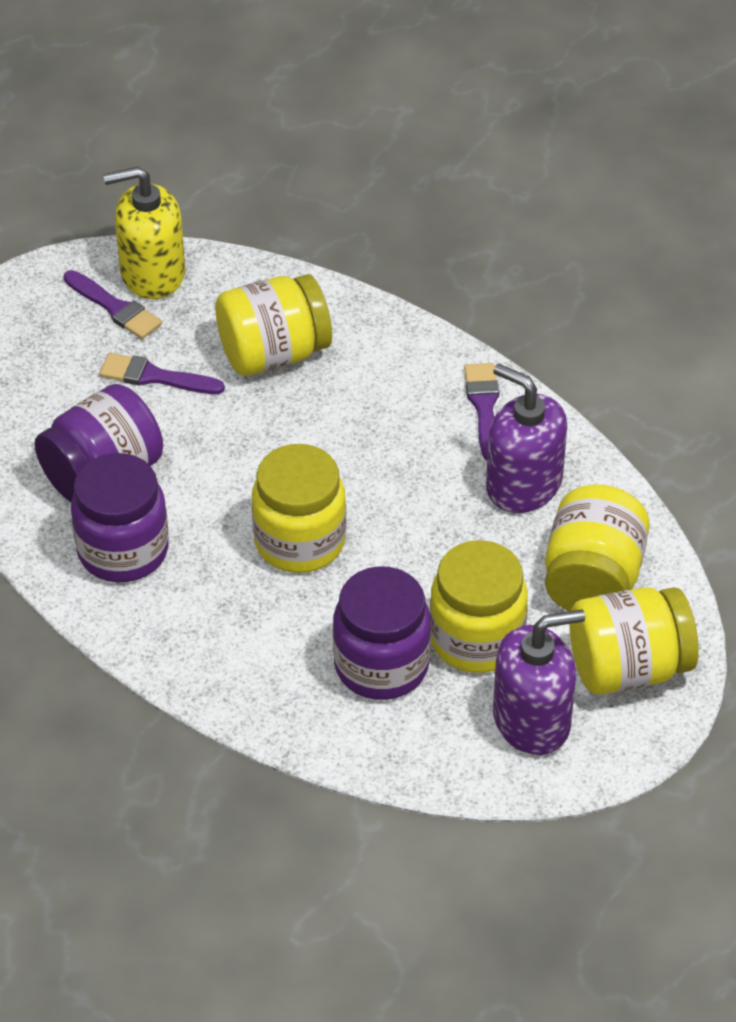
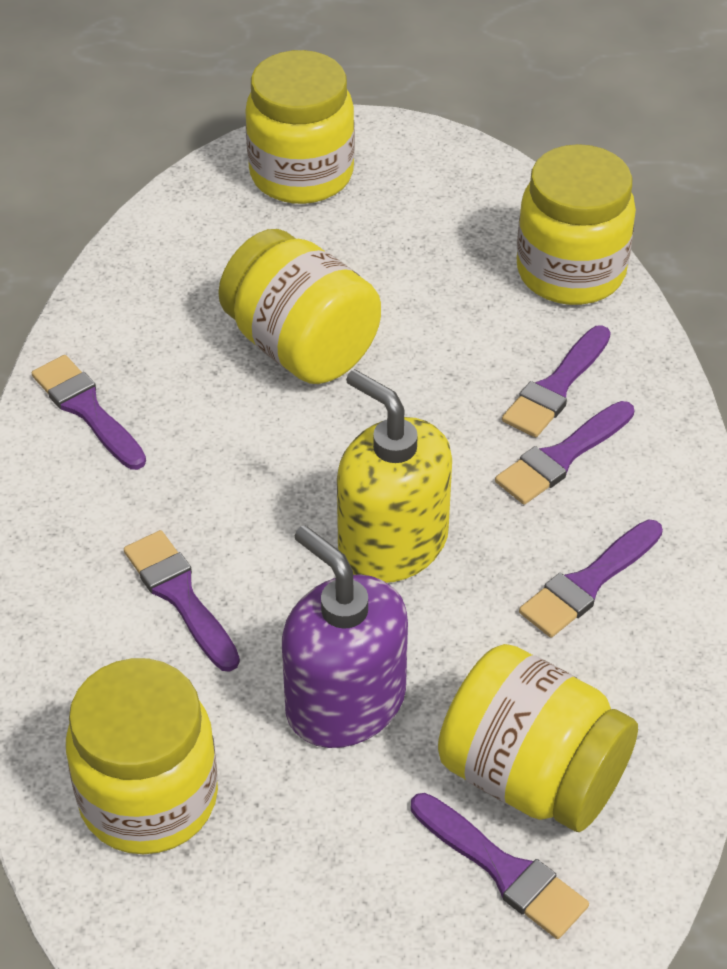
purple brush: 3 -> 6
purple jar: 3 -> 0
purple soap dispenser: 2 -> 1

